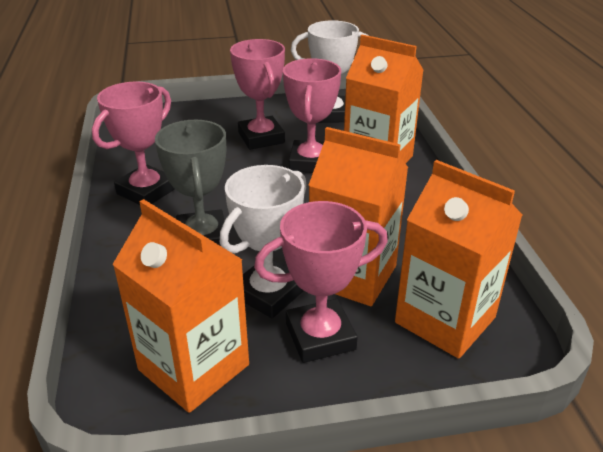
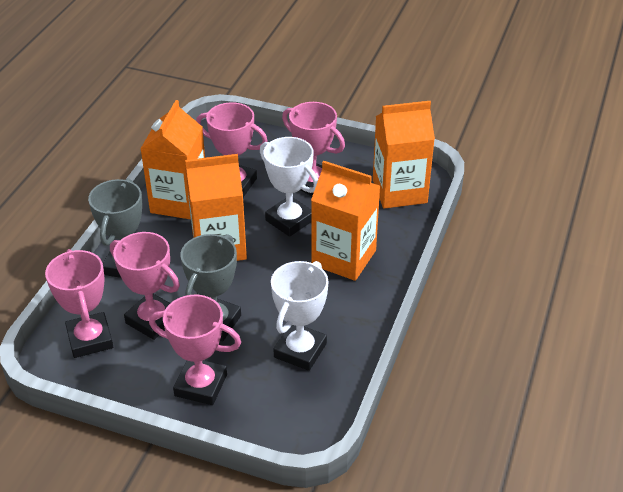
grey trophy: 1 -> 2
pink trophy: 4 -> 5

